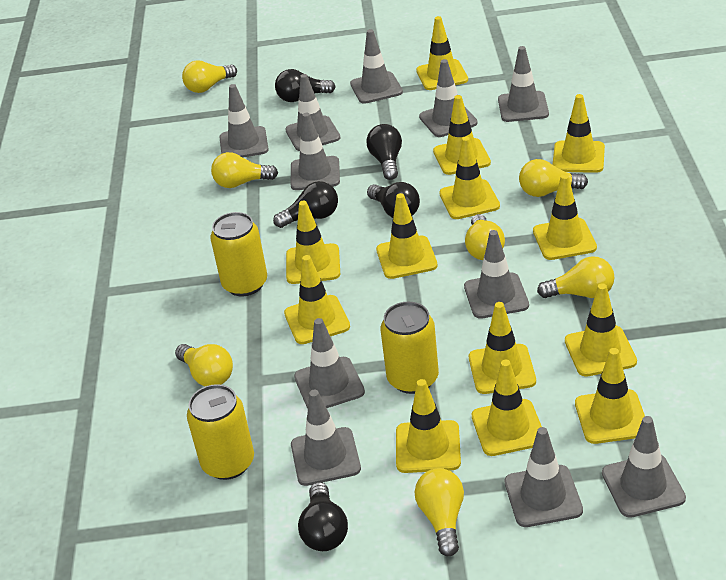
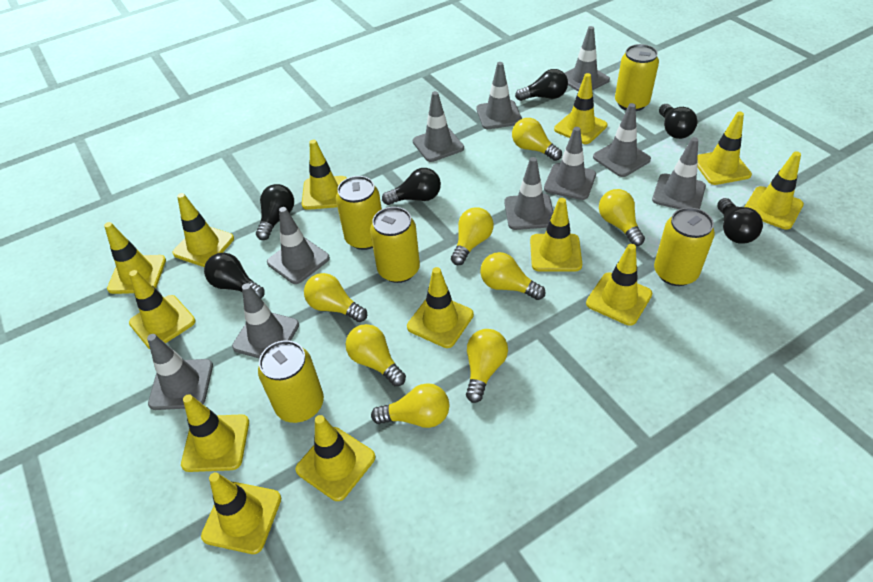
black light bulb: 5 -> 6
grey traffic cone: 11 -> 10
yellow can: 3 -> 5
yellow light bulb: 7 -> 8

